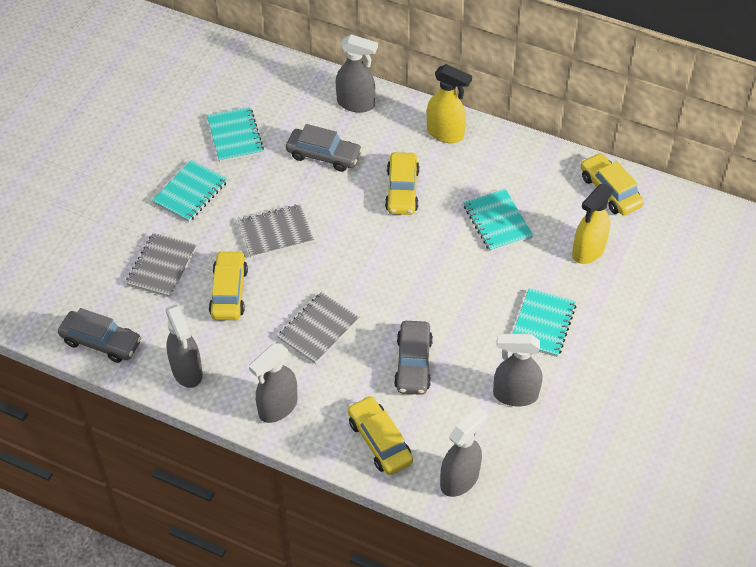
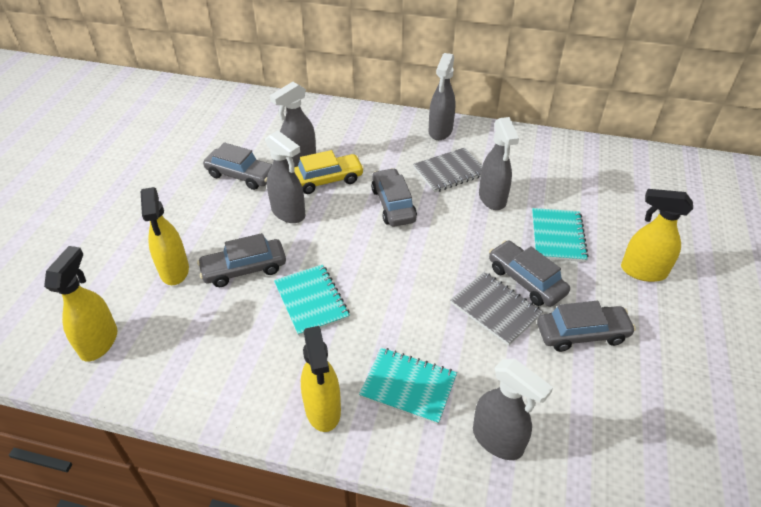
grey car: 3 -> 5
grey notebook: 3 -> 2
turquoise notebook: 4 -> 3
yellow car: 4 -> 1
yellow spray bottle: 2 -> 4

